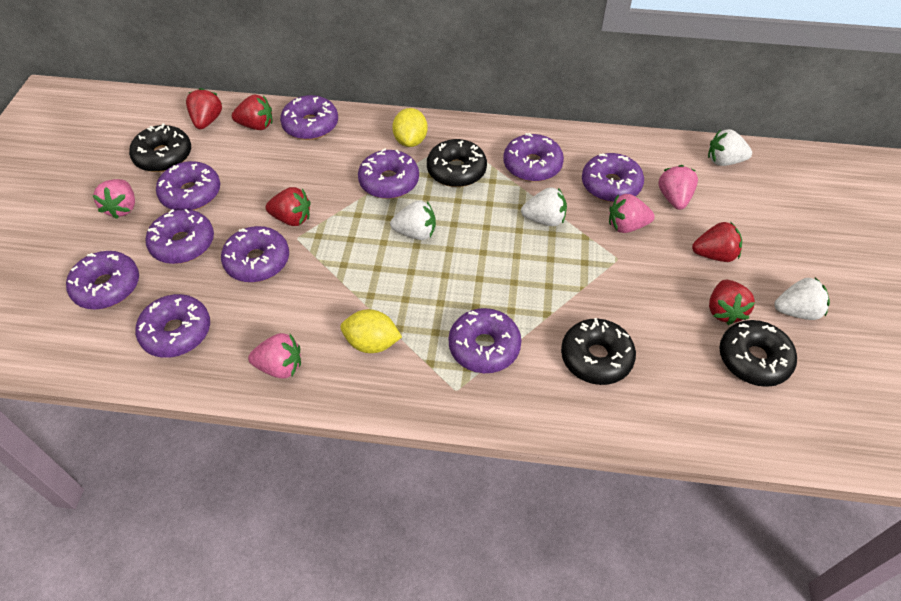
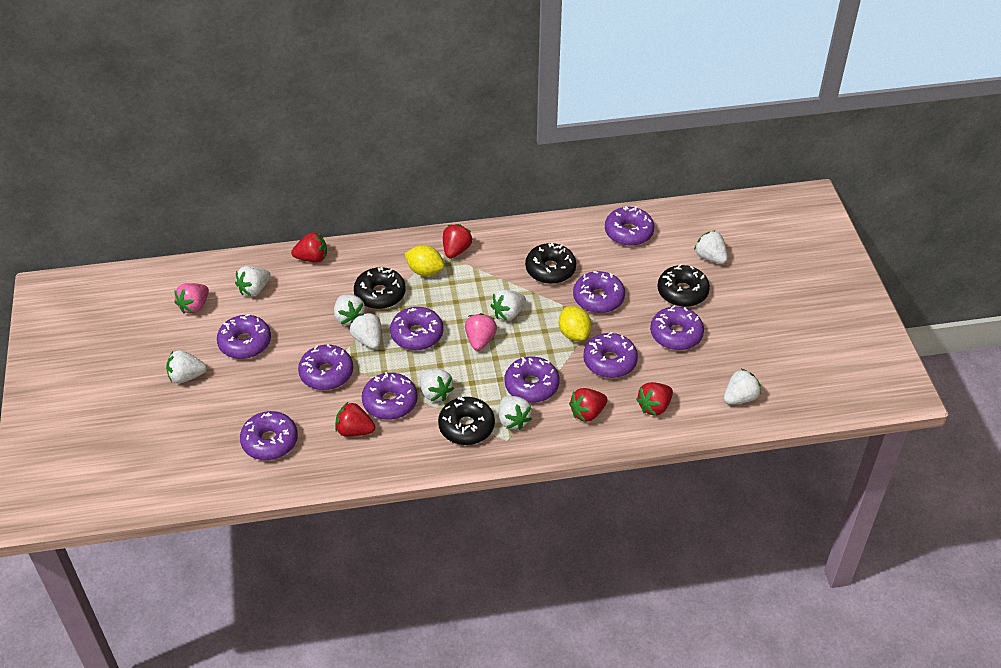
pink strawberry: 4 -> 2
white strawberry: 4 -> 9

